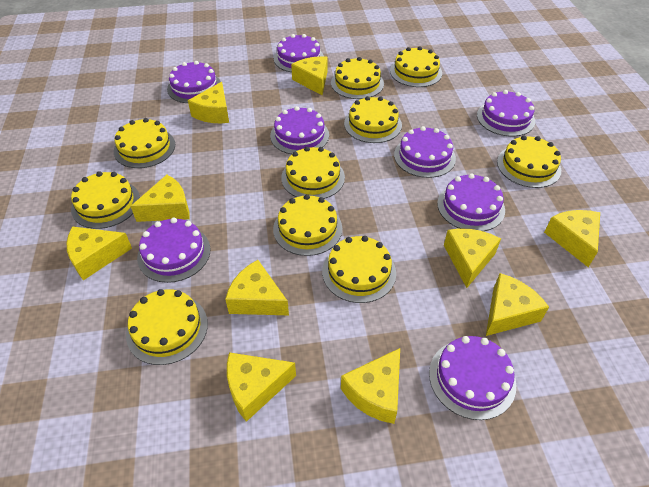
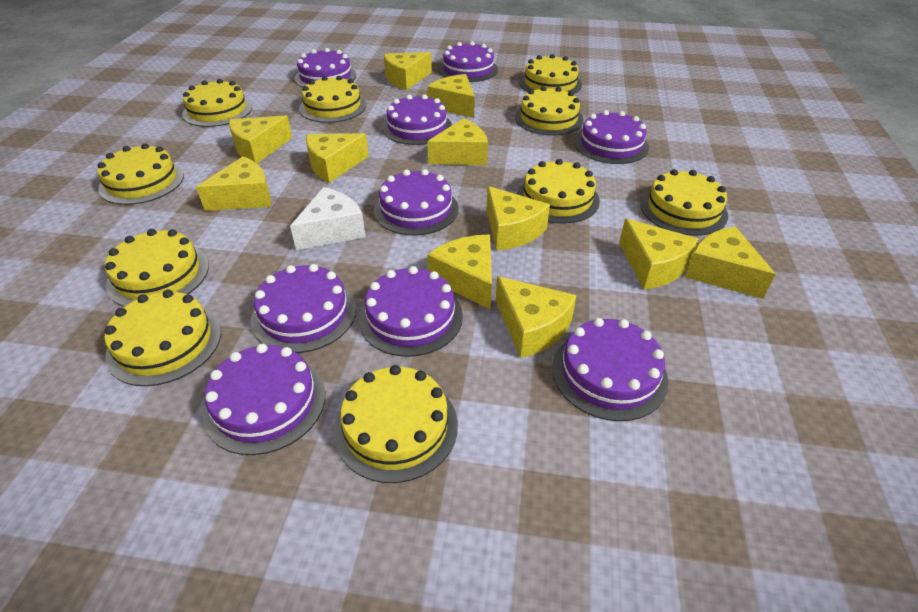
purple cake: 8 -> 9
white cheese: 0 -> 1
yellow cheese: 10 -> 11

